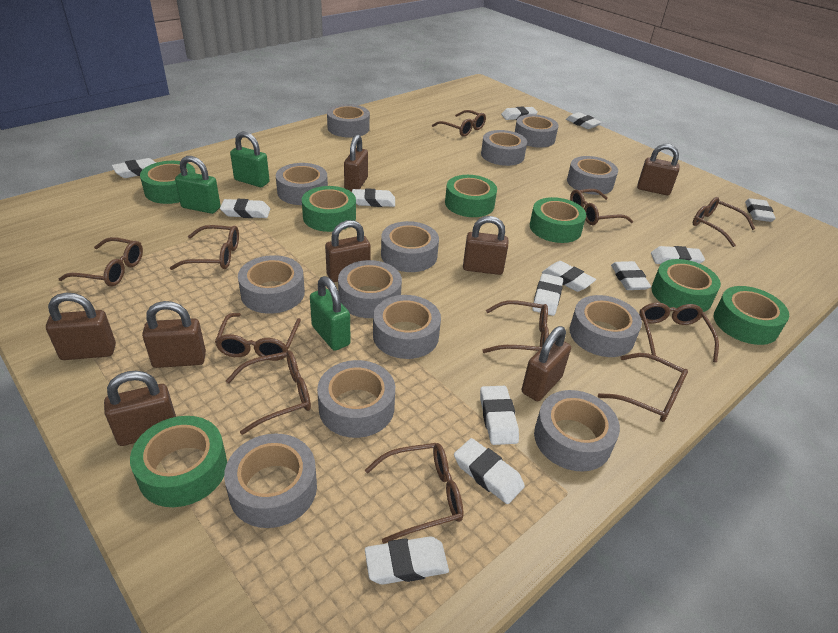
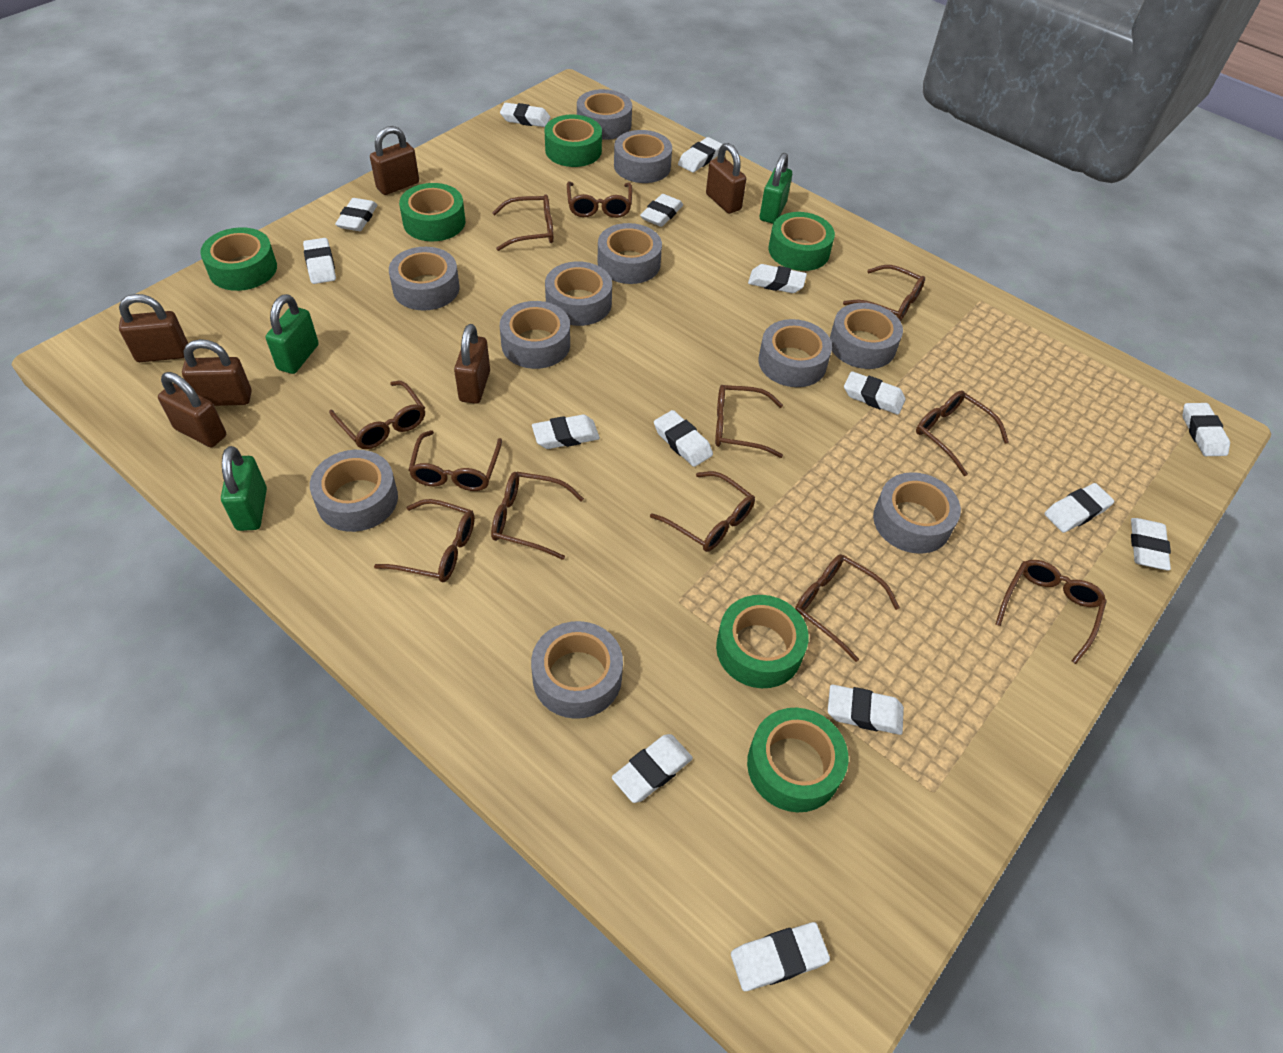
brown glasses: 11 -> 12
brown padlock: 8 -> 6
green tape: 7 -> 6
grey tape: 13 -> 11
white eraser: 13 -> 15

